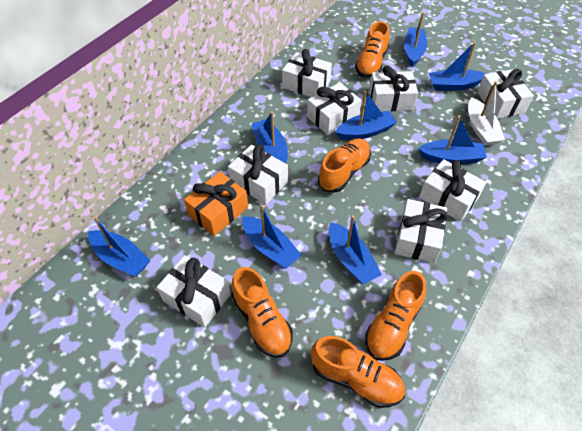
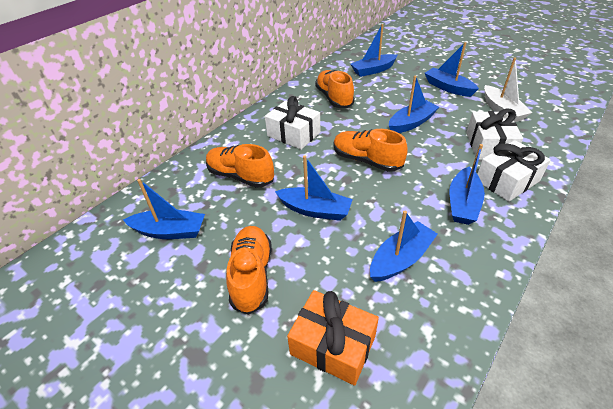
blue boat: 8 -> 7
orange shoe: 5 -> 4
white gift: 8 -> 3

